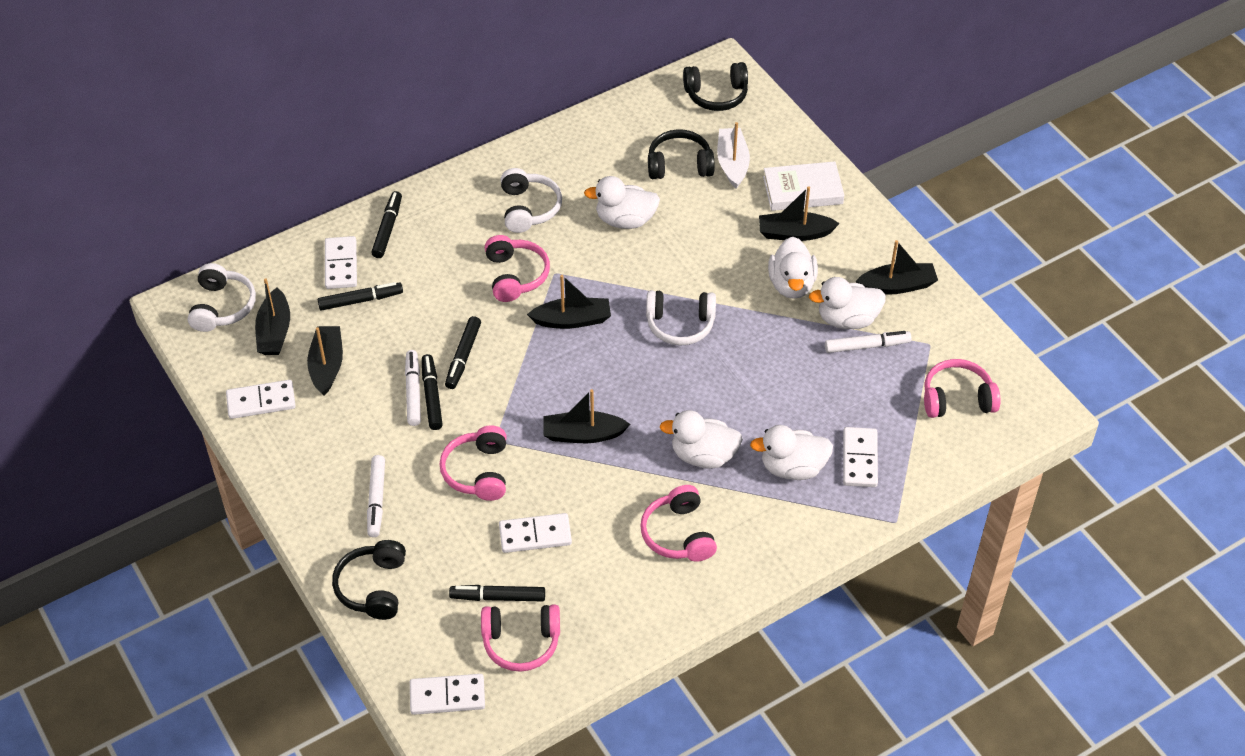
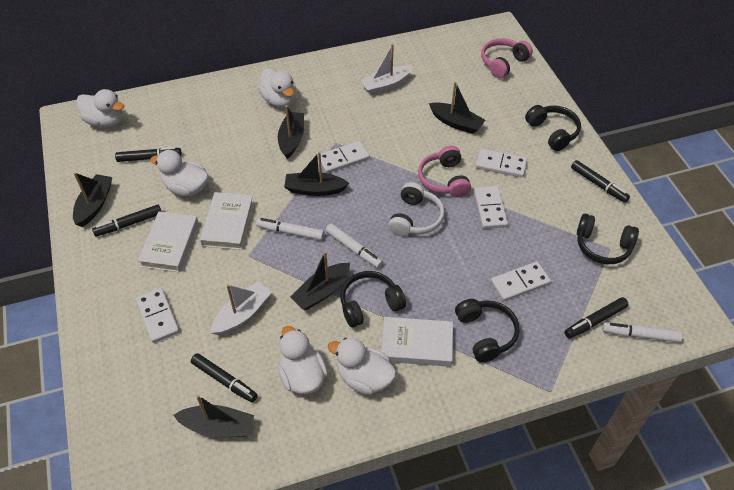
black headphones: 3 -> 4
pink headphones: 5 -> 2
white boat: 1 -> 2
white book: 1 -> 3
white headphones: 3 -> 1

